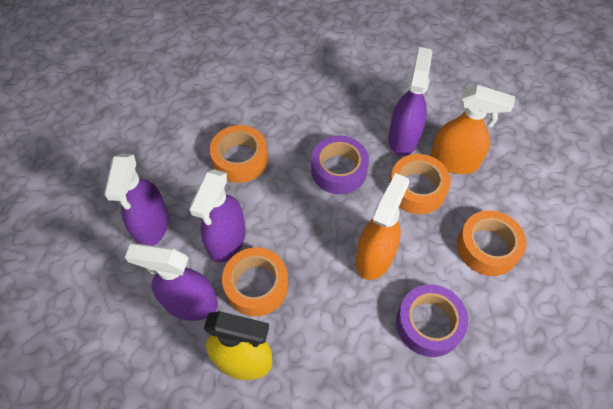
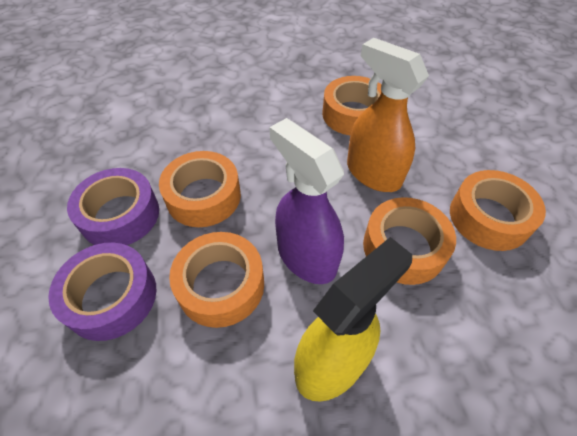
orange spray bottle: 2 -> 1
orange tape: 4 -> 5
purple spray bottle: 4 -> 1

